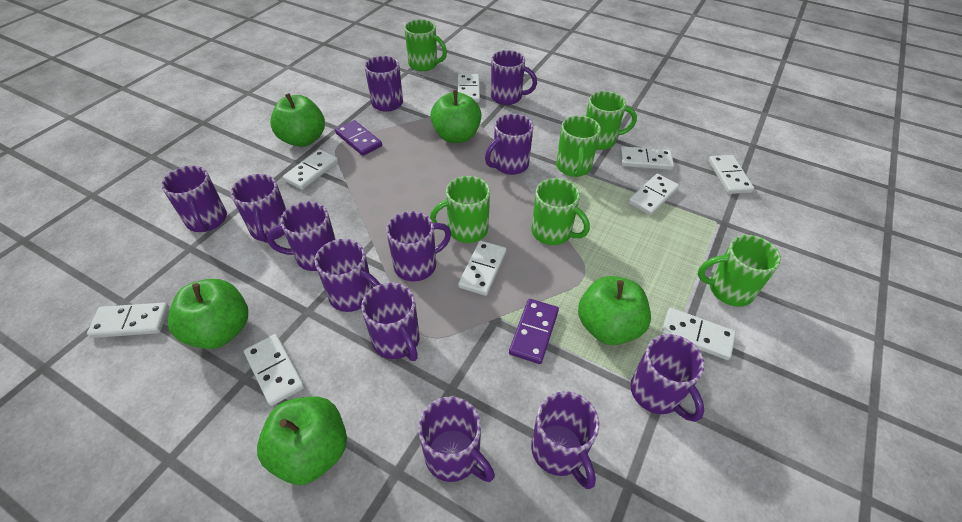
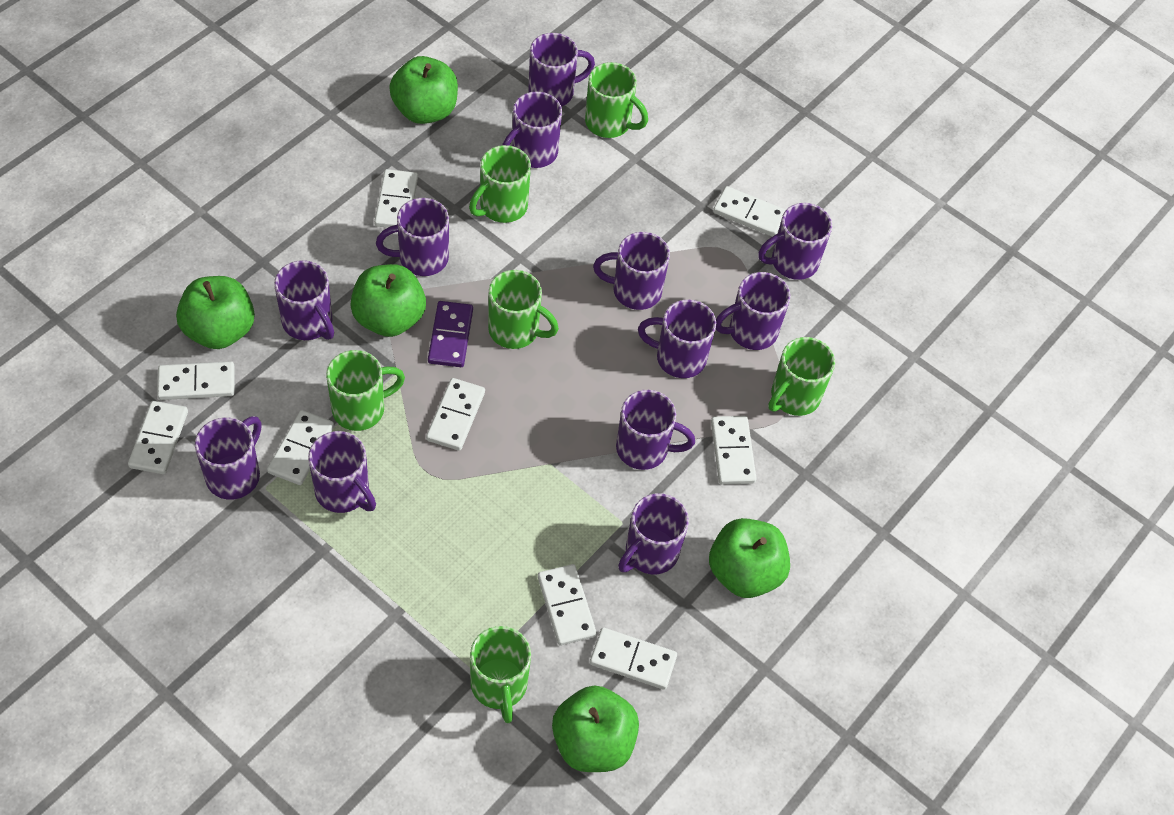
purple domino: 2 -> 1

